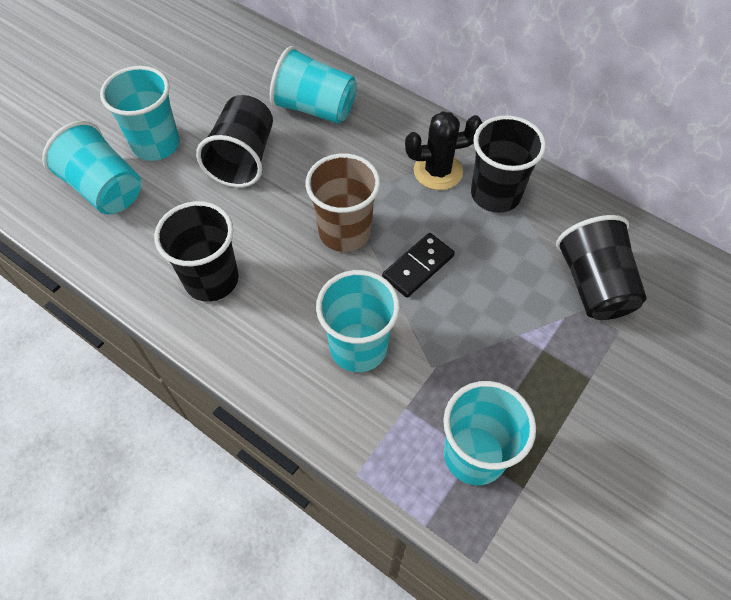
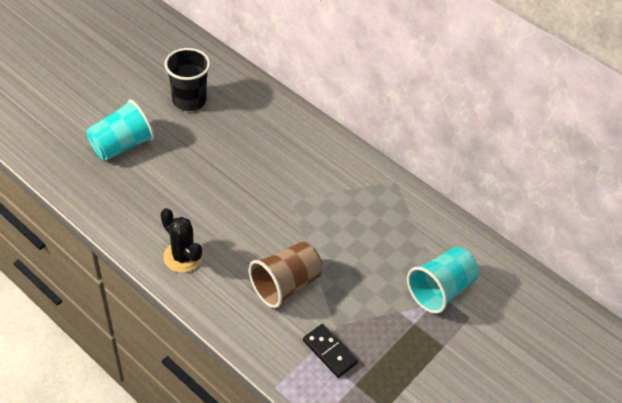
black cup: 4 -> 1
turquoise cup: 5 -> 2

